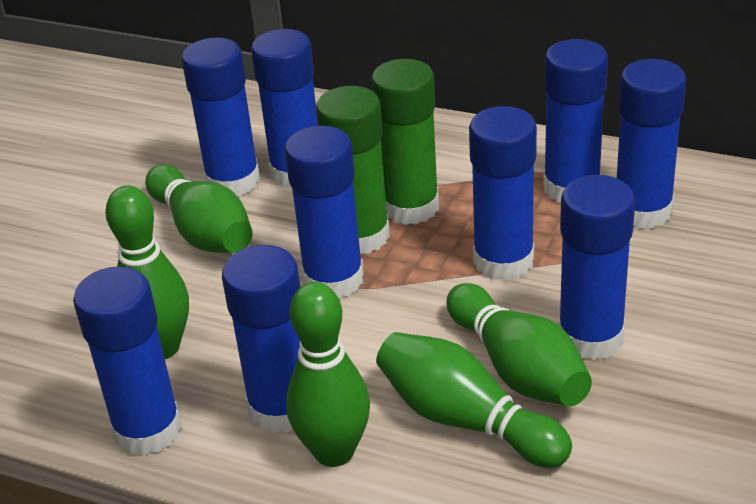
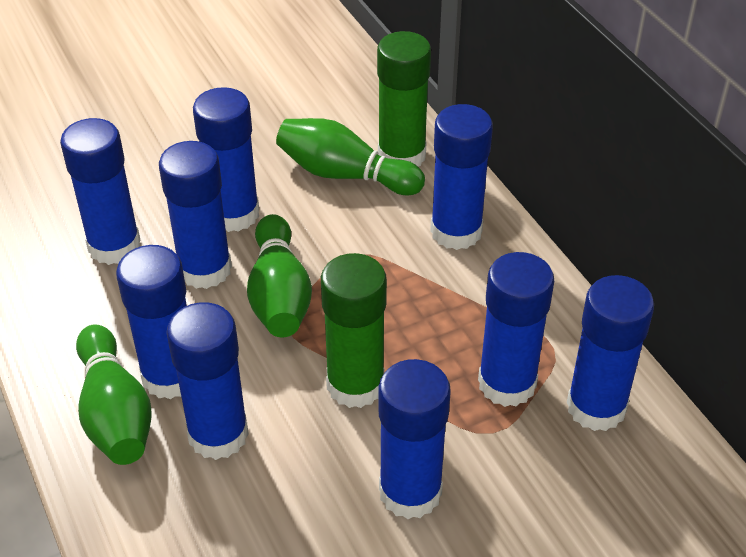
green bowling pin: 5 -> 3

